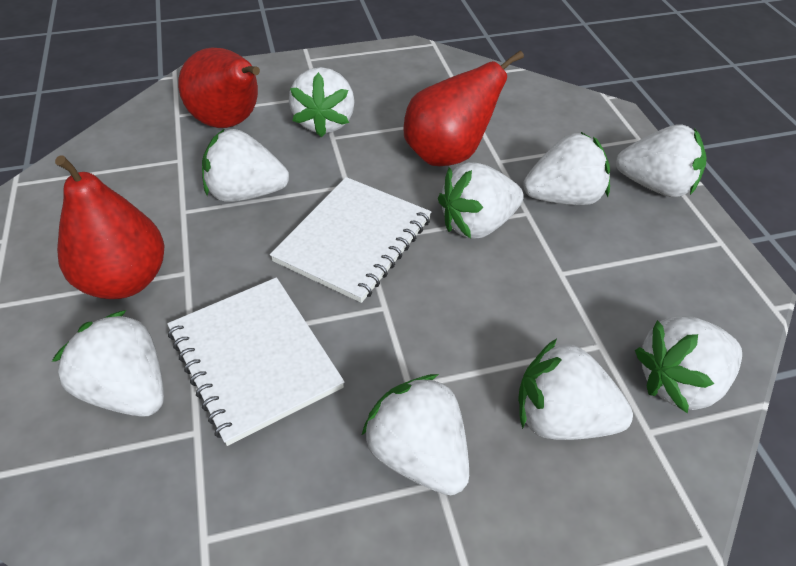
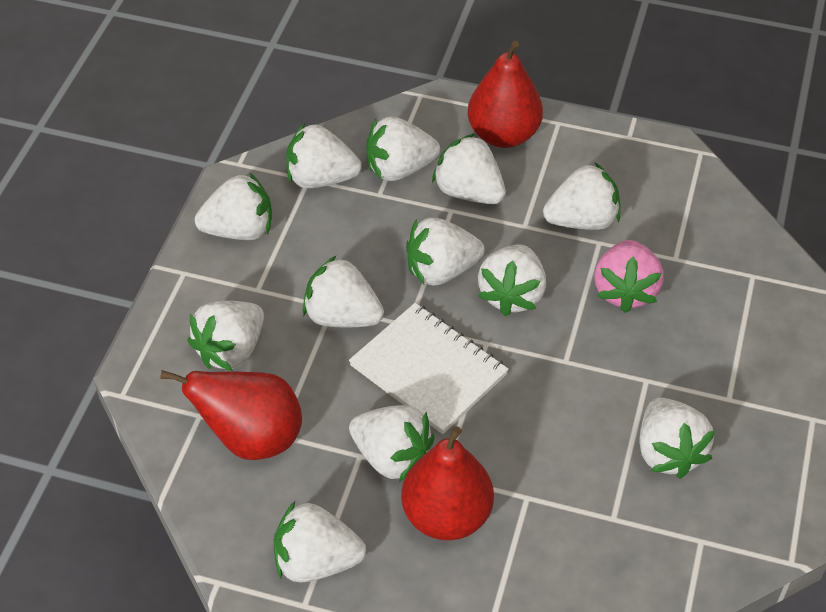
pink strawberry: 0 -> 1
white notebook: 2 -> 1
white strawberry: 9 -> 12

